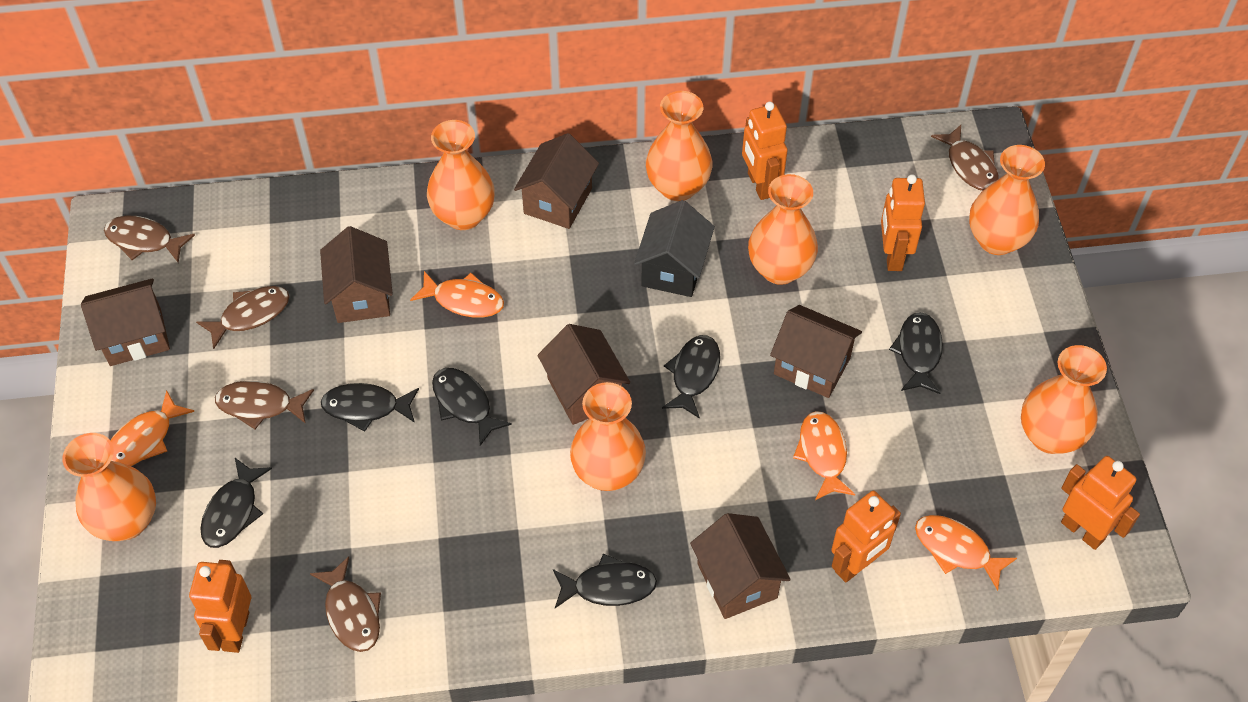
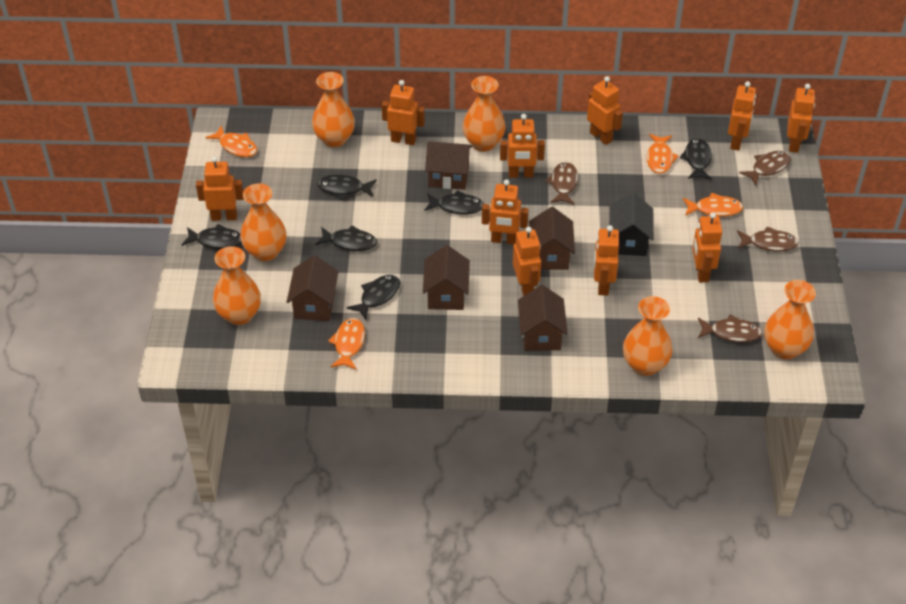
brown fish: 5 -> 4
brown house: 6 -> 5
orange robot: 5 -> 10
orange vase: 7 -> 6

